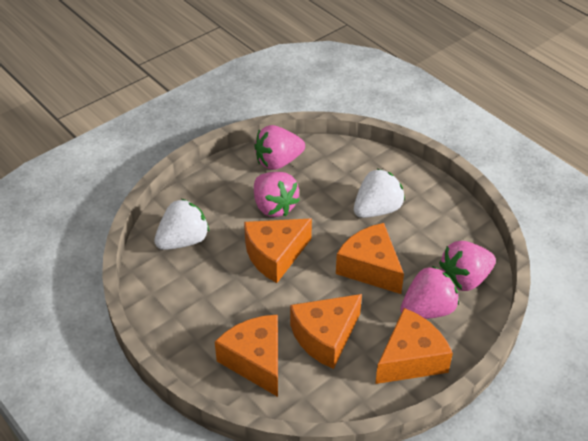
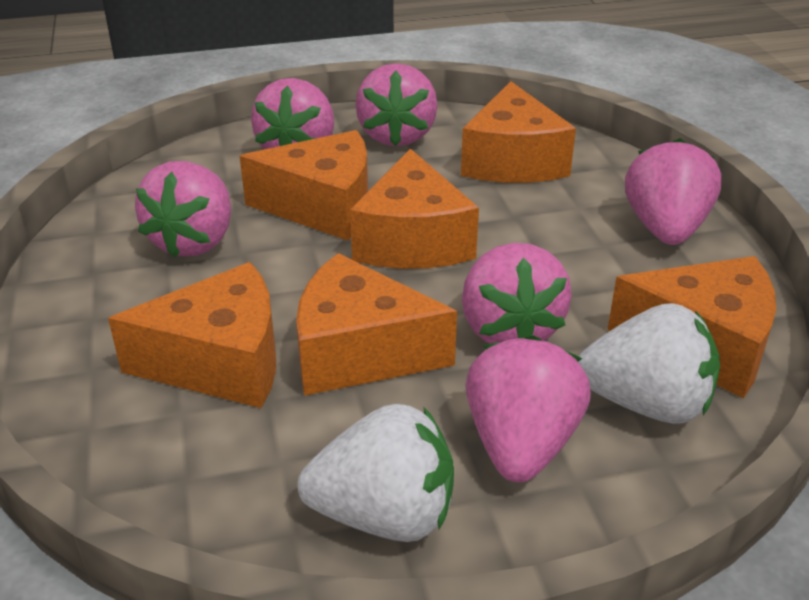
orange cheese: 5 -> 6
pink strawberry: 4 -> 6

